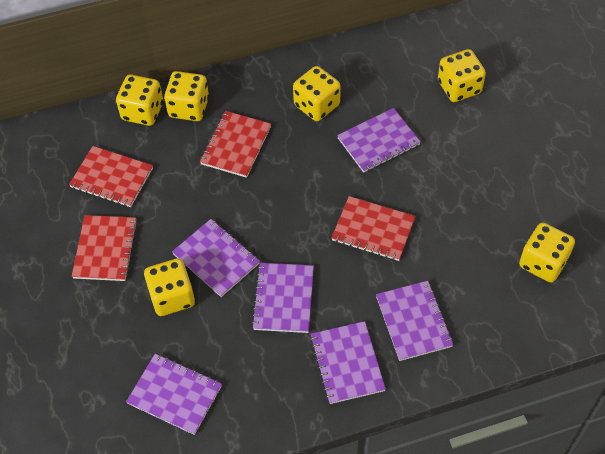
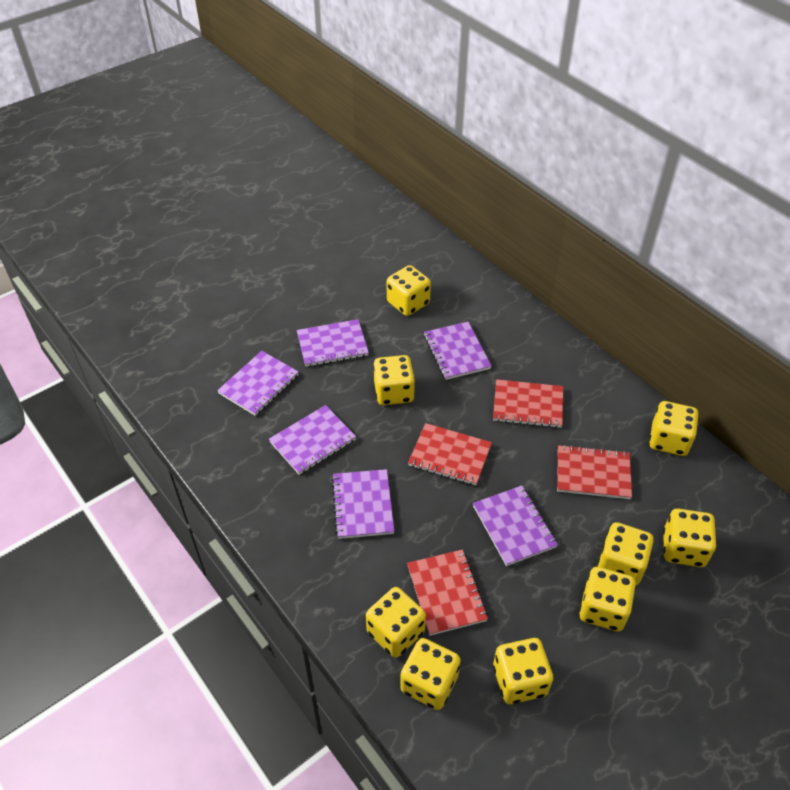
yellow dice: 6 -> 9

